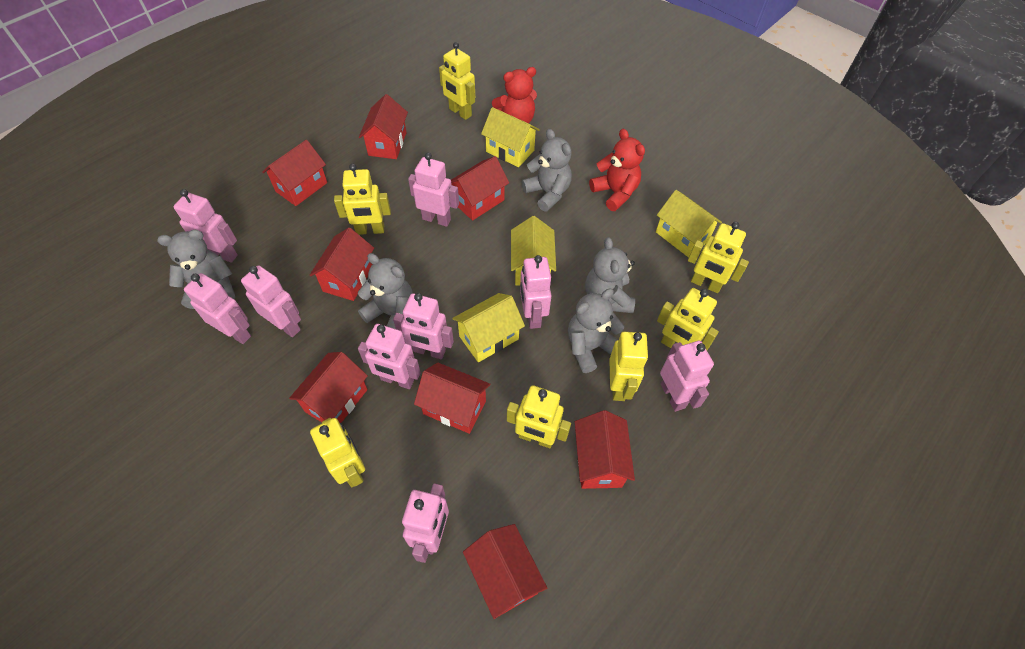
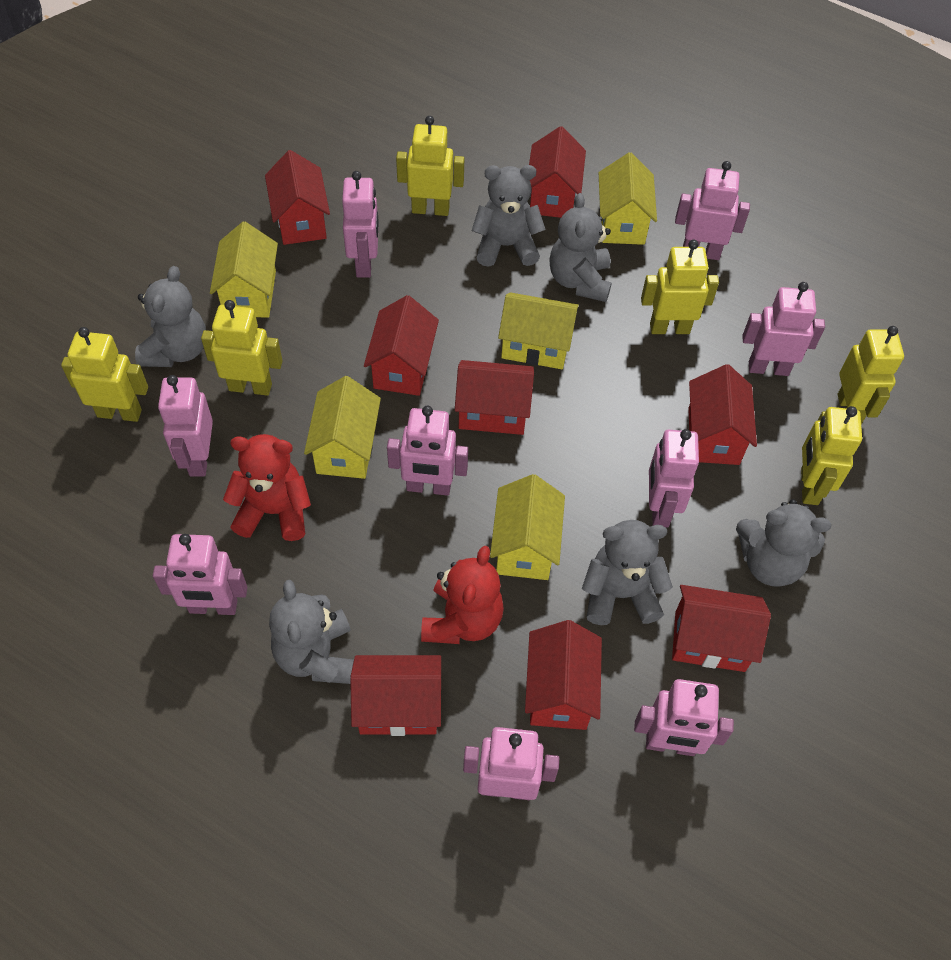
grey teddy bear: 5 -> 6
yellow house: 4 -> 5
yellow robot: 7 -> 6

